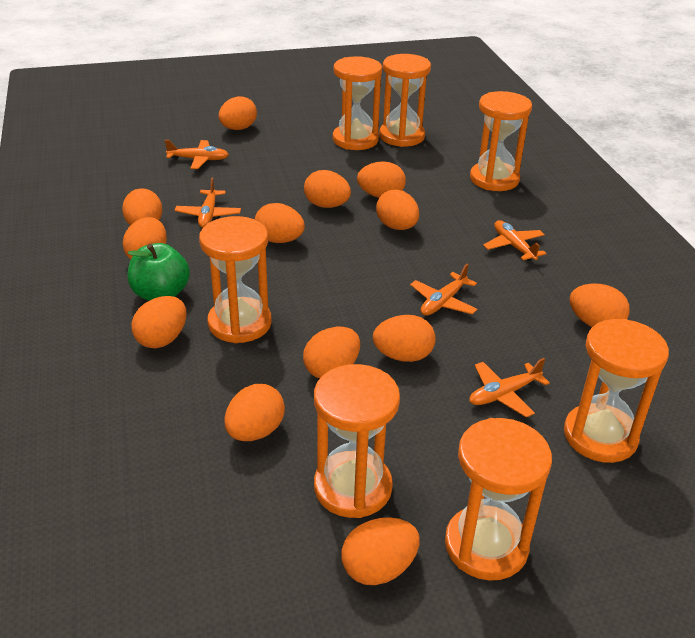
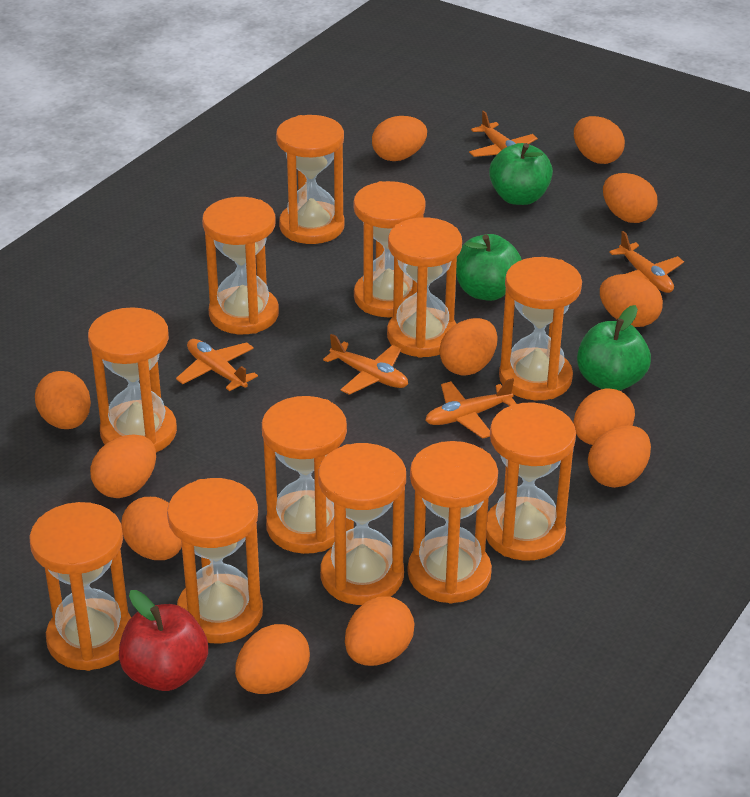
green apple: 1 -> 3
orange egg: 13 -> 12
orange hourglass: 7 -> 12
red apple: 0 -> 1

